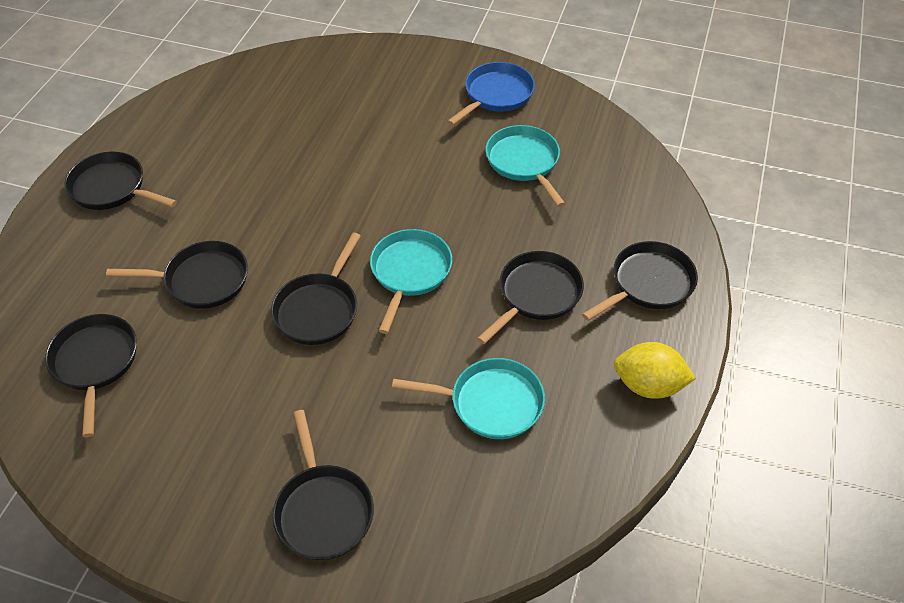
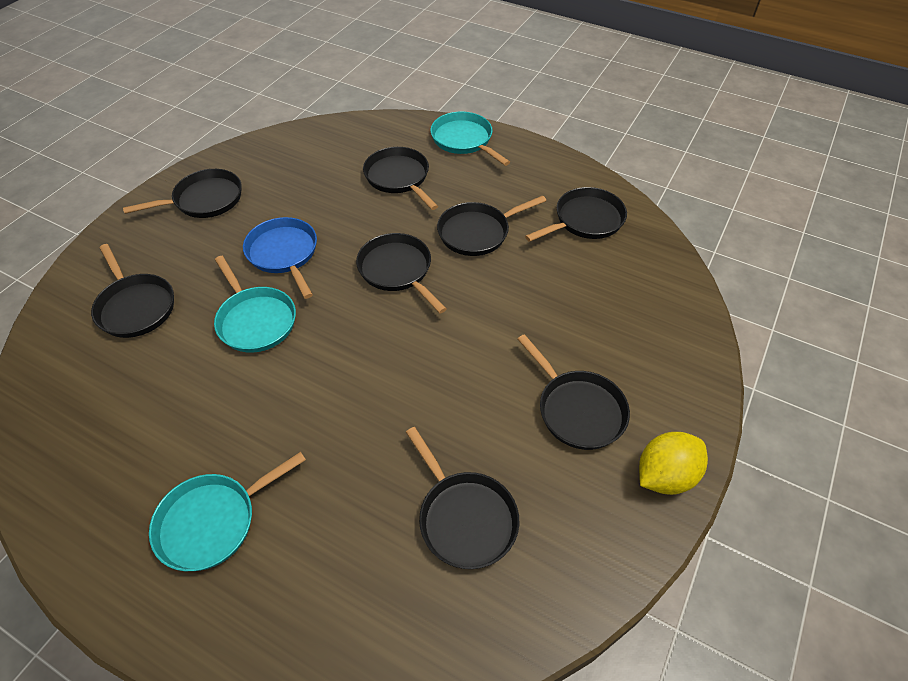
black pan: 7 -> 8

